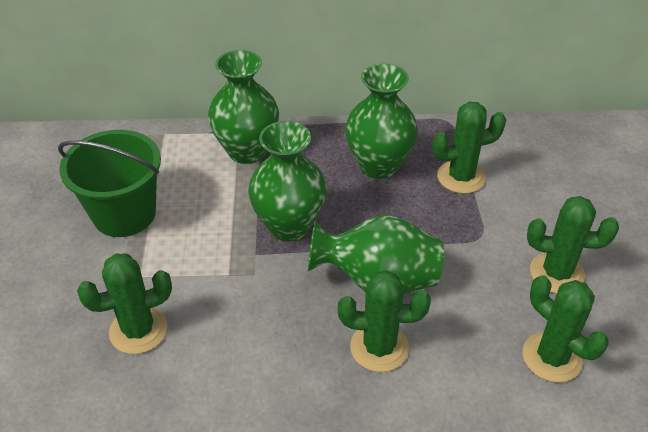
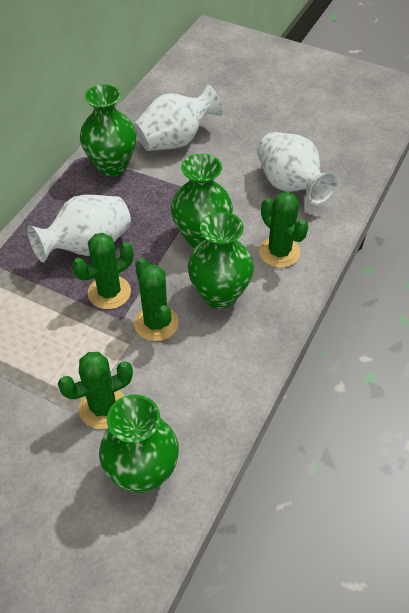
green bucket: 1 -> 0
green cactus: 5 -> 4
white vase: 0 -> 3

